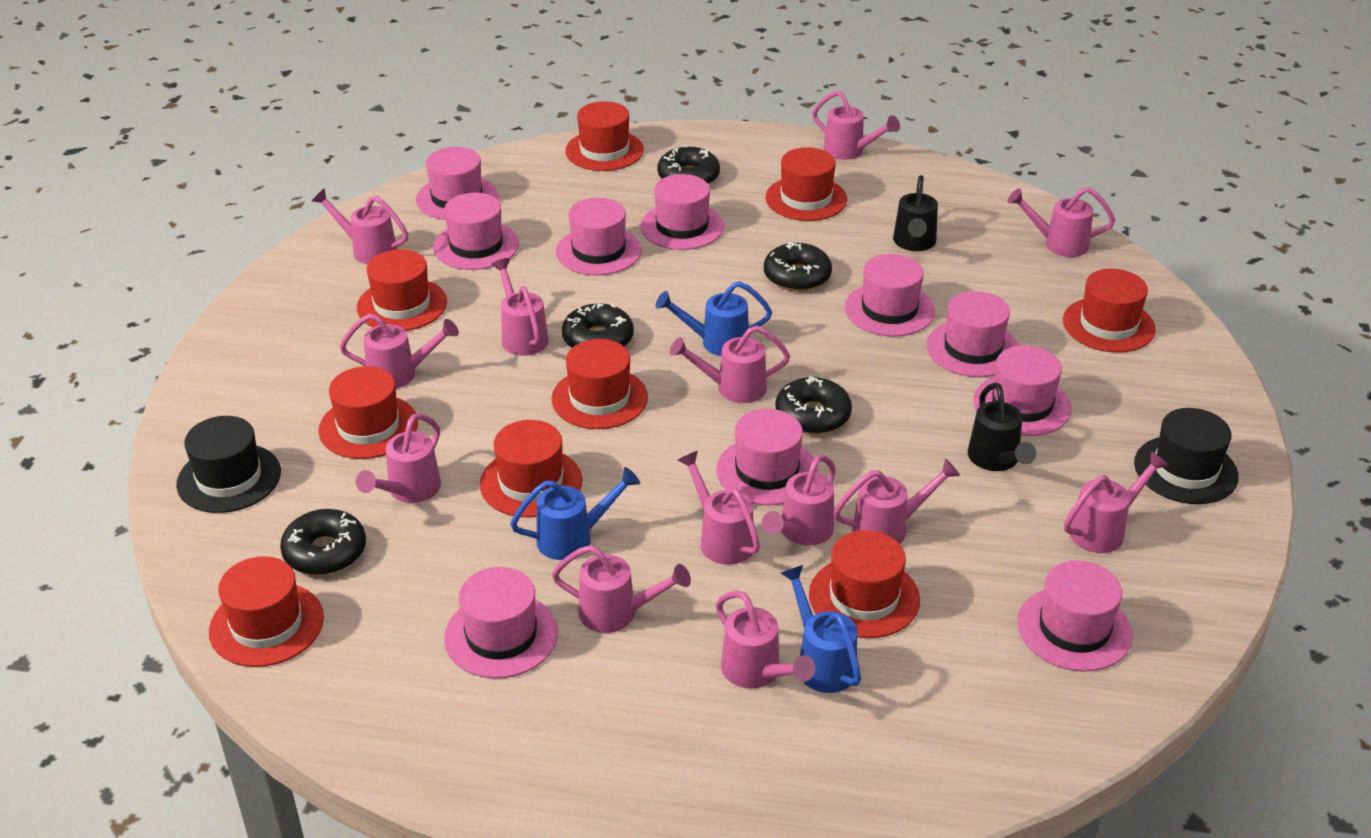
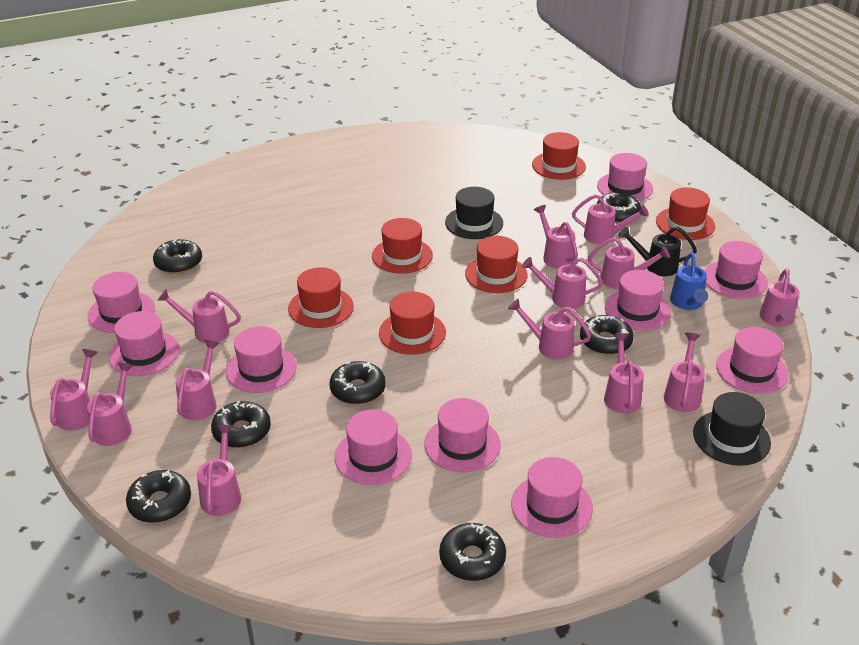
black donut: 5 -> 7
black watering can: 2 -> 1
blue watering can: 3 -> 1
red hat: 9 -> 6

